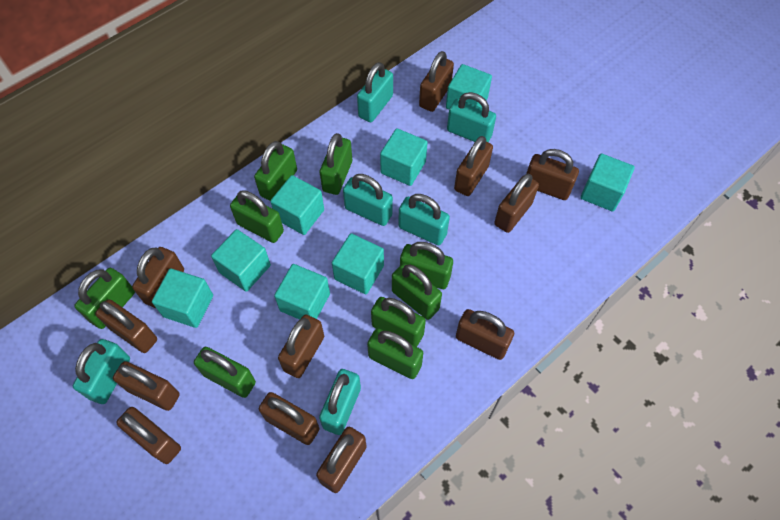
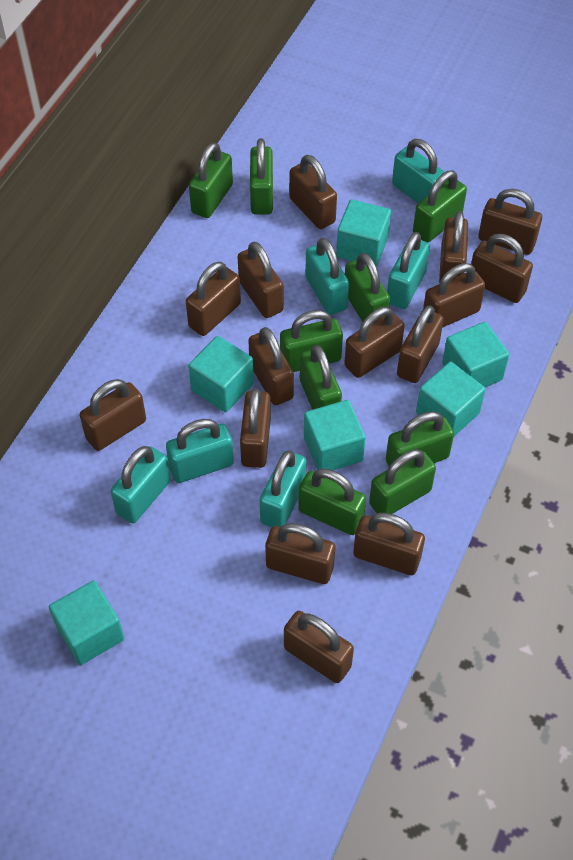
brown padlock: 12 -> 15
turquoise cube: 8 -> 6

